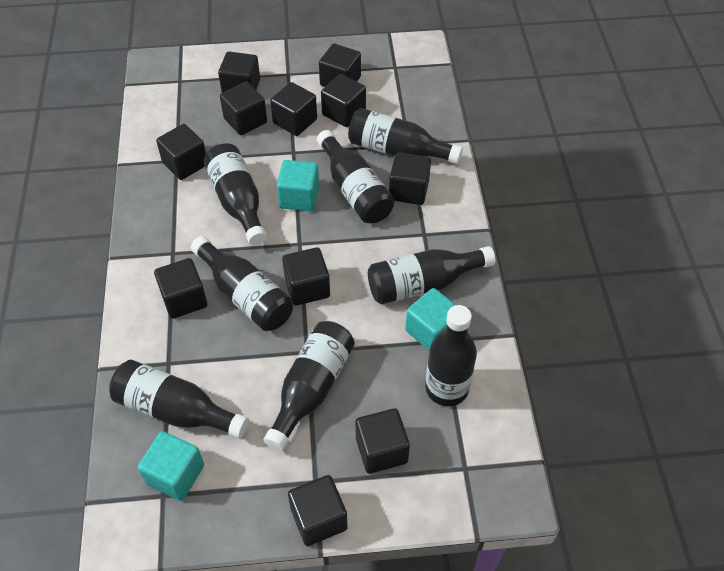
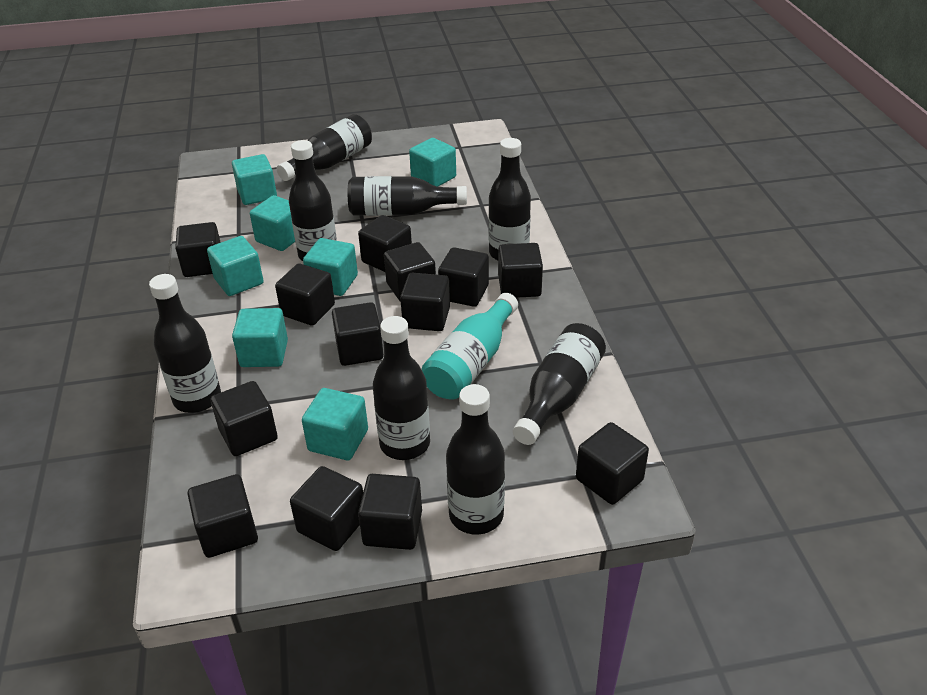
black cube: 11 -> 13
turquoise bottle: 0 -> 1
turquoise cube: 3 -> 7

